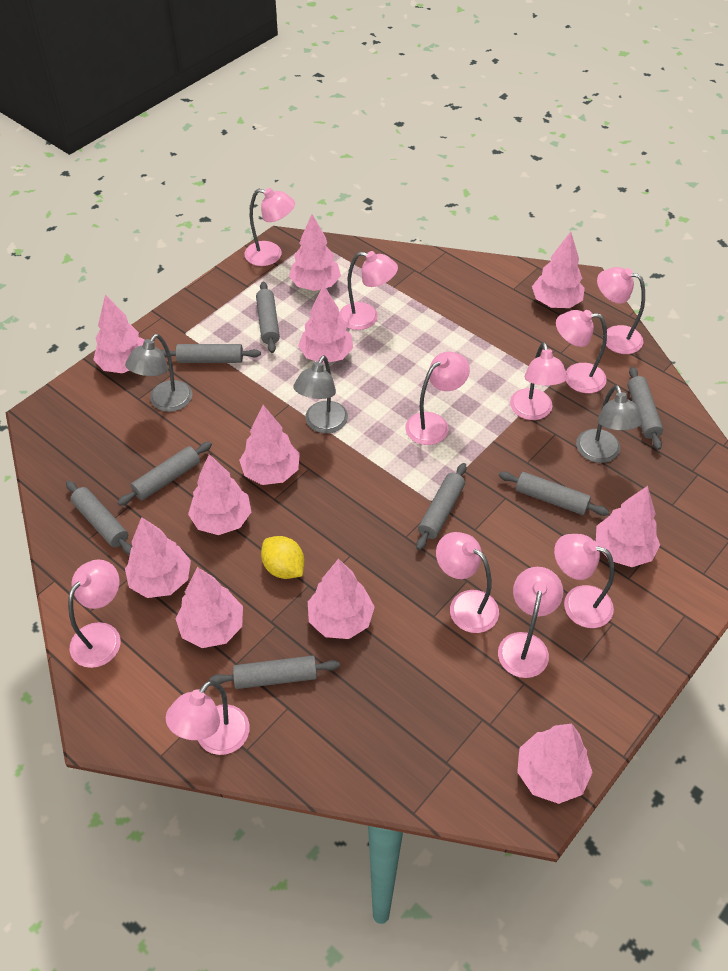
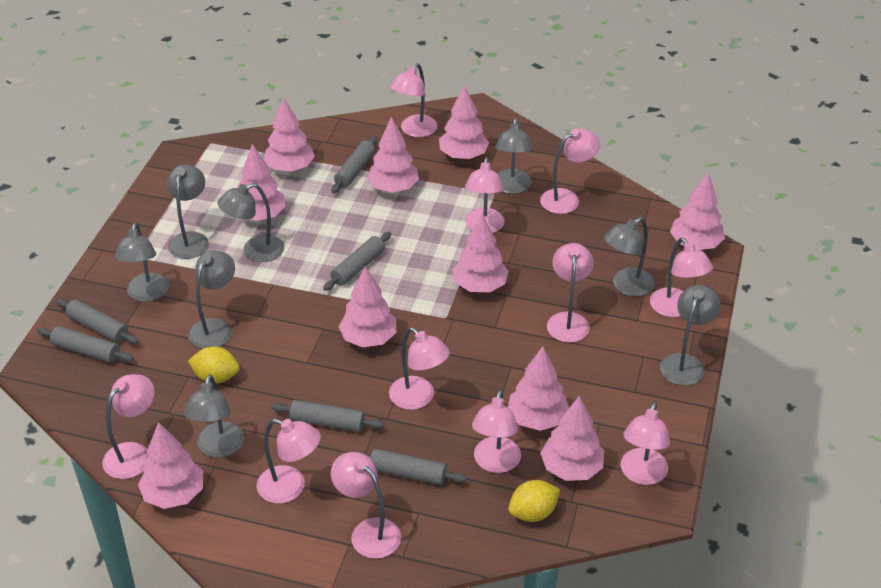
grey lamp: 3 -> 8
grey rolling pin: 8 -> 6
pink tree: 11 -> 10
yellow lemon: 1 -> 2

